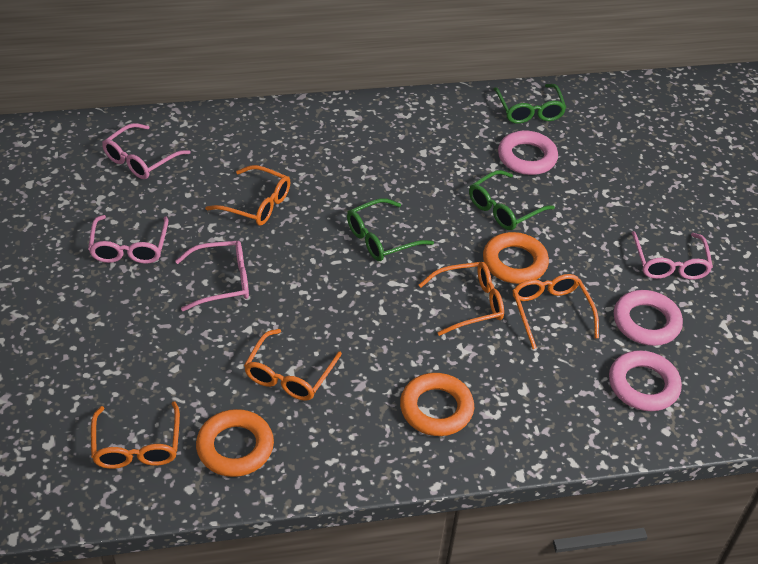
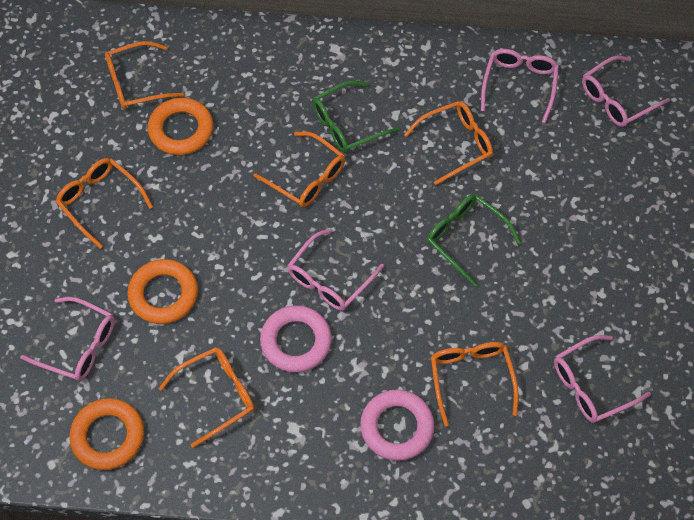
green glasses: 3 -> 2
orange glasses: 5 -> 6
pink glasses: 4 -> 5
pink ring: 3 -> 2

